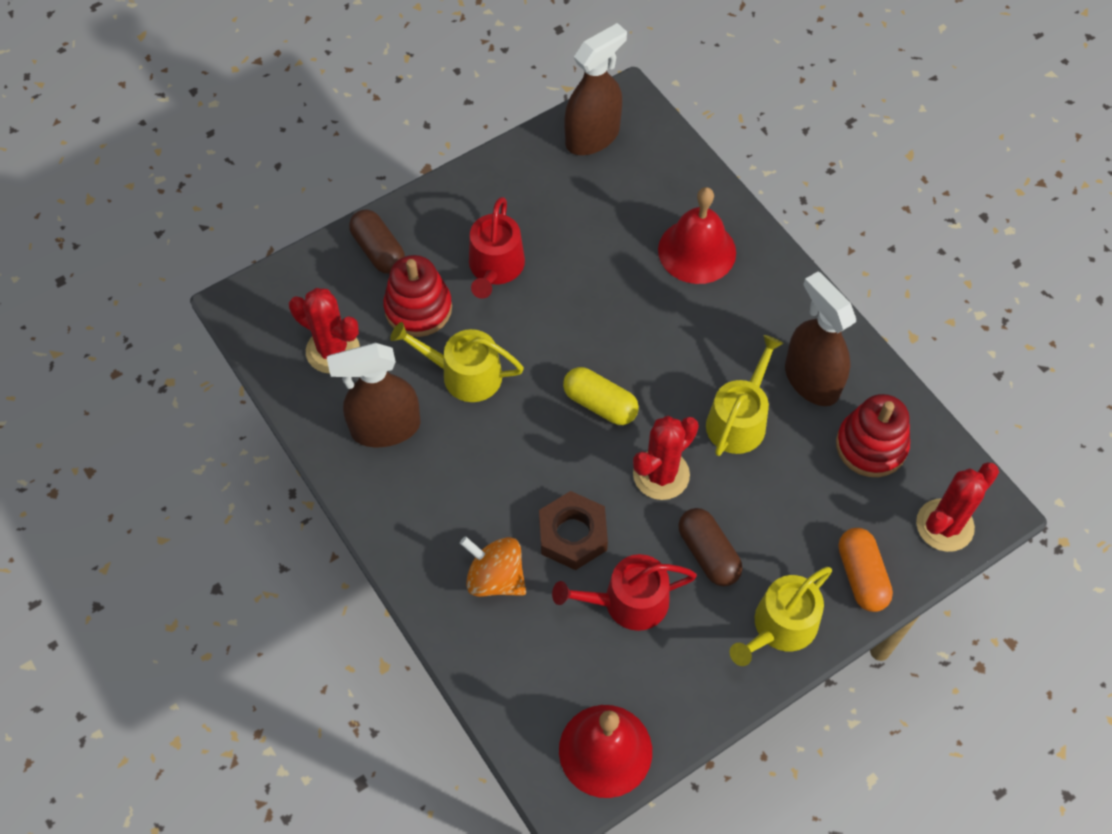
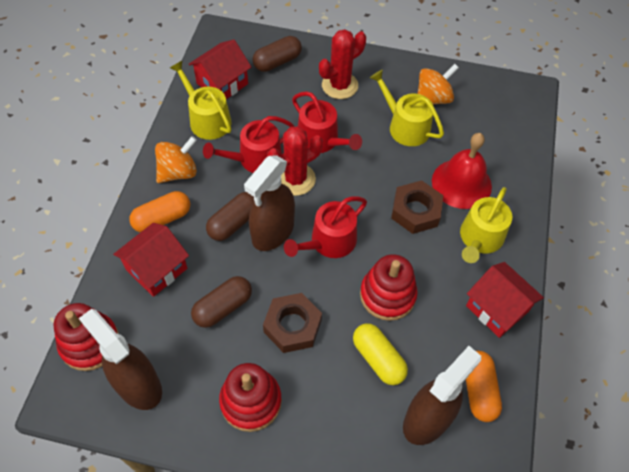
brown capsule: 2 -> 3
brown nut: 1 -> 2
orange capsule: 1 -> 2
orange spinning top: 1 -> 2
red bell: 2 -> 1
red cactus: 3 -> 2
red house: 0 -> 3
red stacking toy: 2 -> 3
red watering can: 2 -> 3

